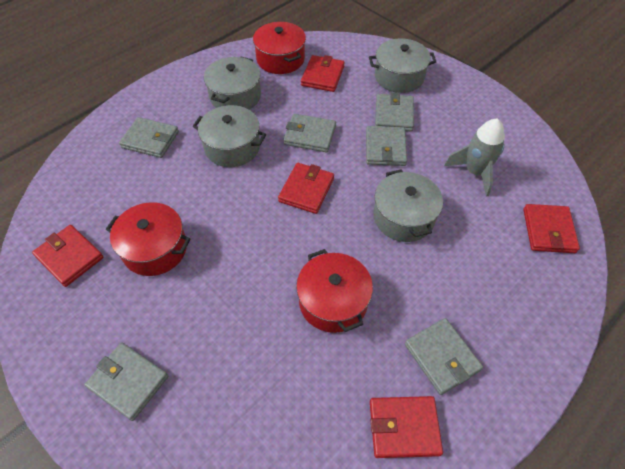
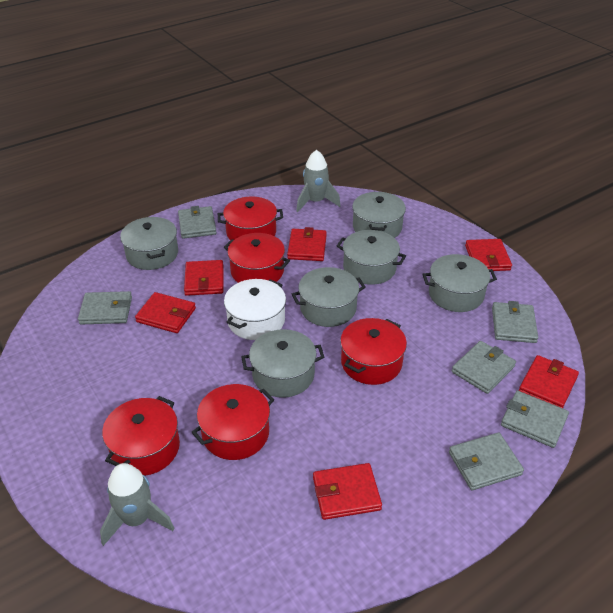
grey pot: 4 -> 6
grey rocket: 1 -> 2
red pot: 3 -> 5
red wallet: 5 -> 6
white pot: 0 -> 1

